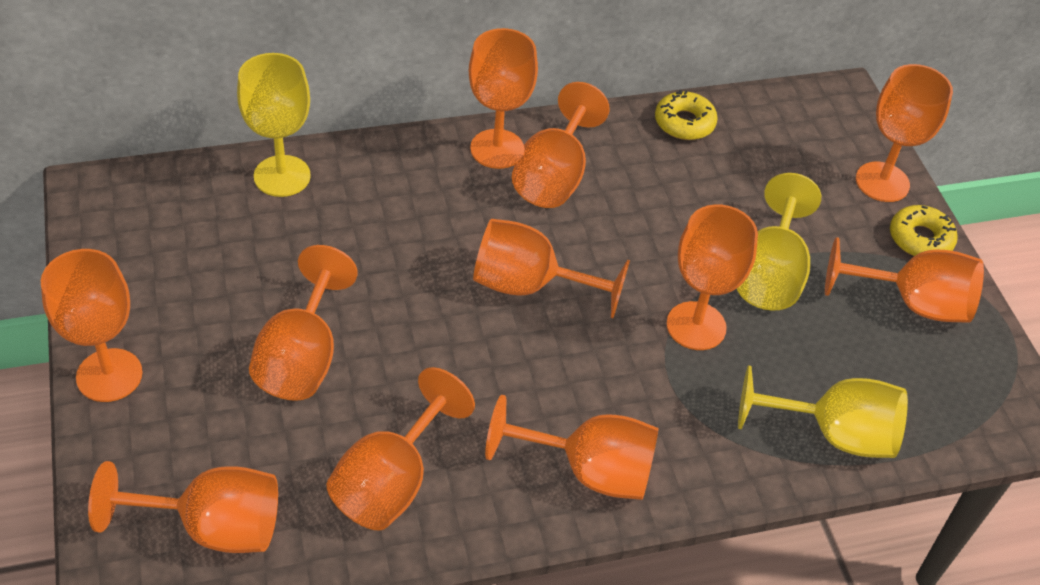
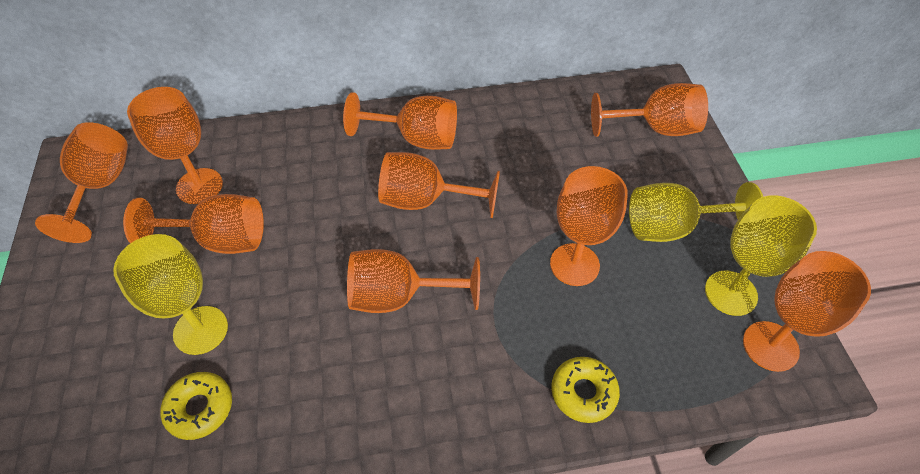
orange goblet: 11 -> 9

